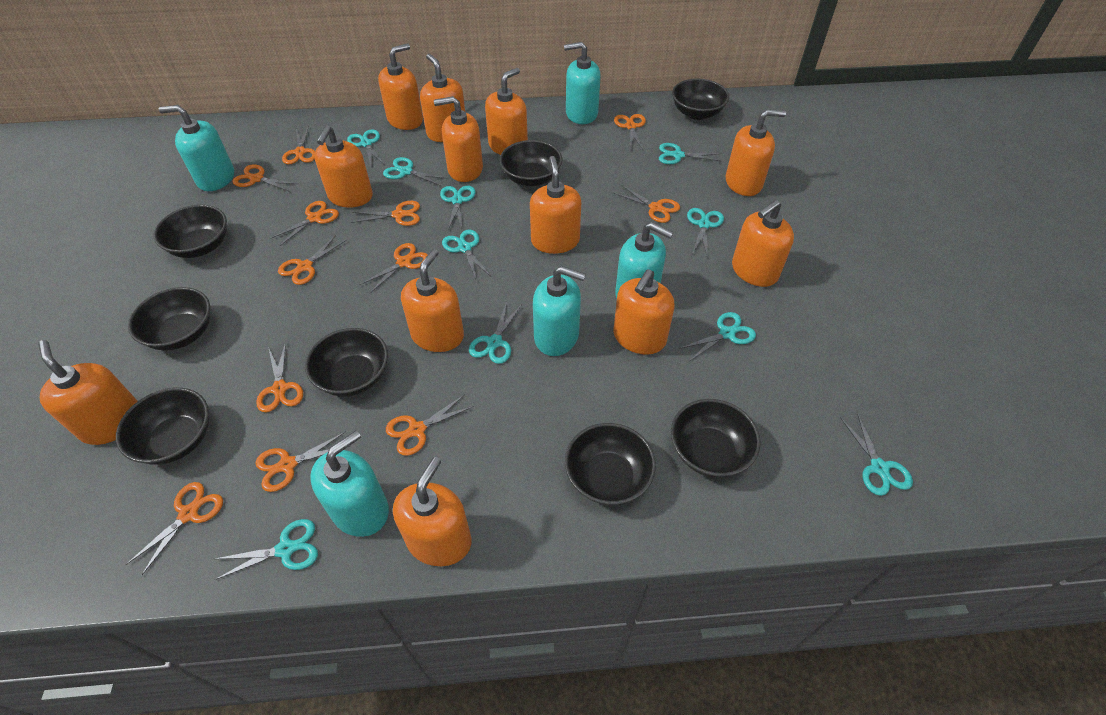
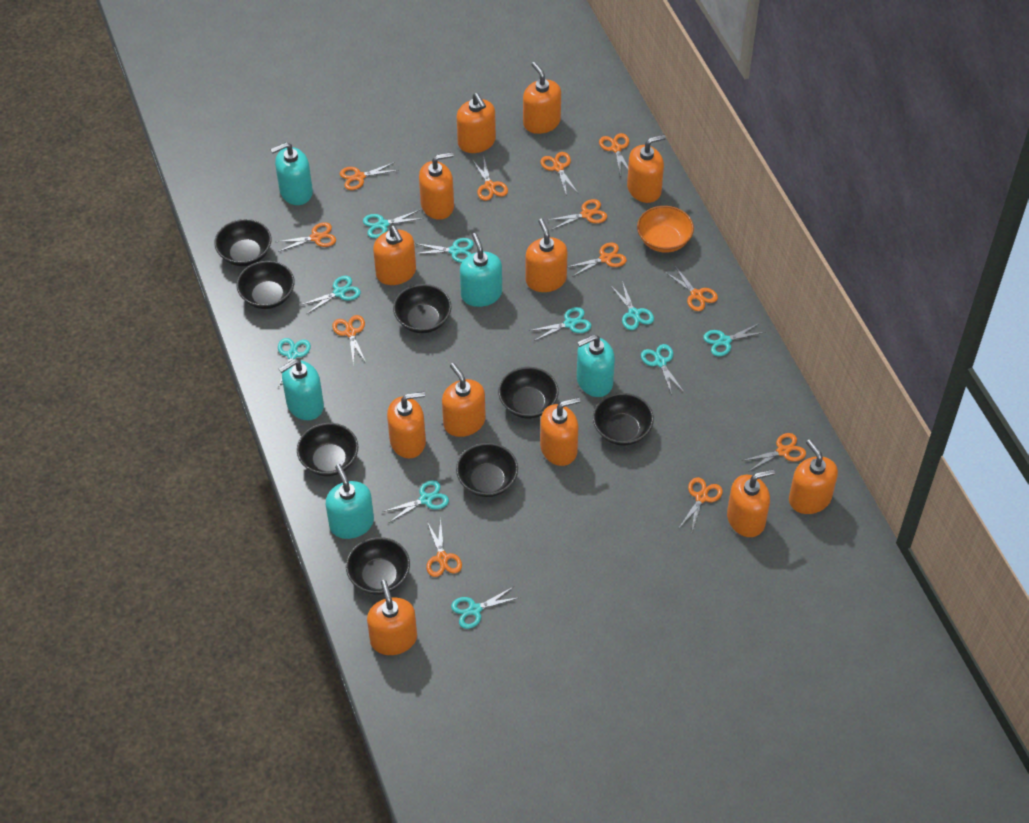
orange bowl: 0 -> 1

